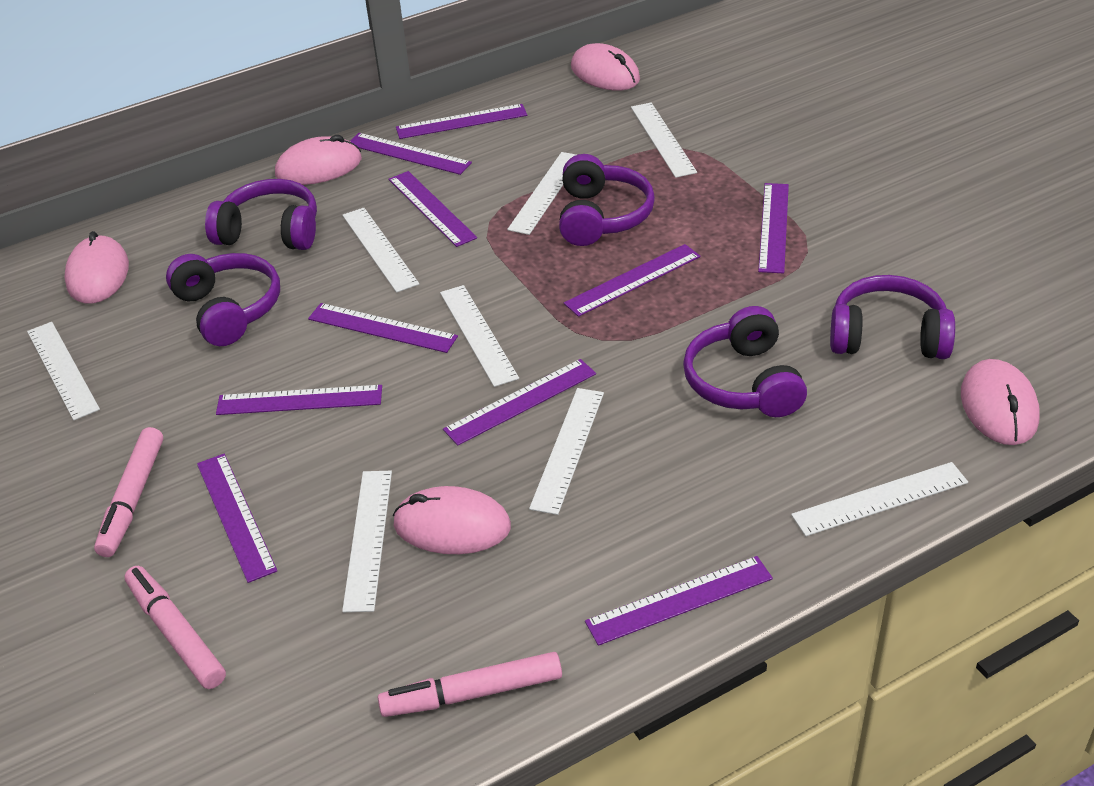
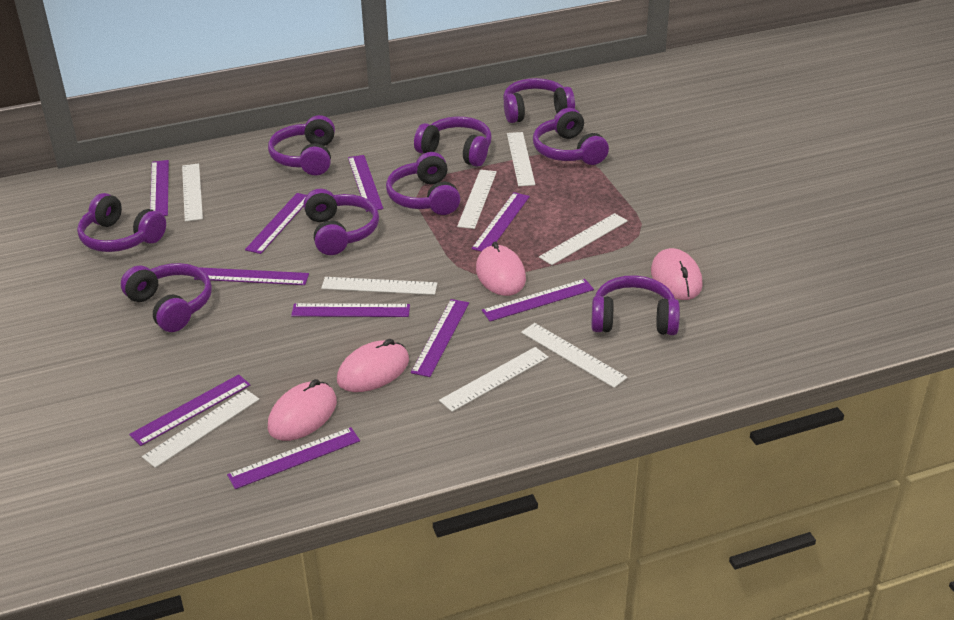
pink marker: 3 -> 0
pink mouse: 5 -> 4
purple headphones: 5 -> 9

